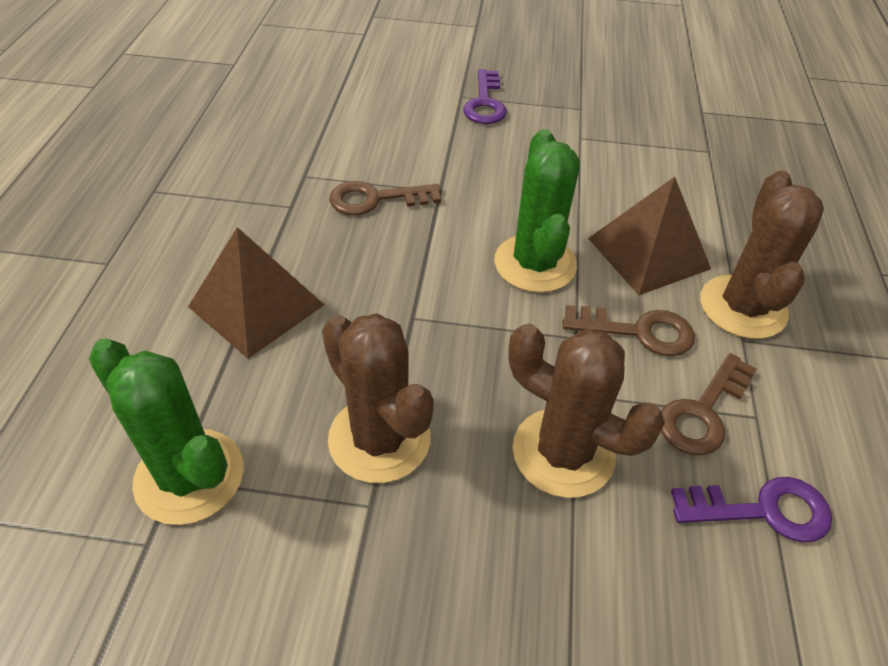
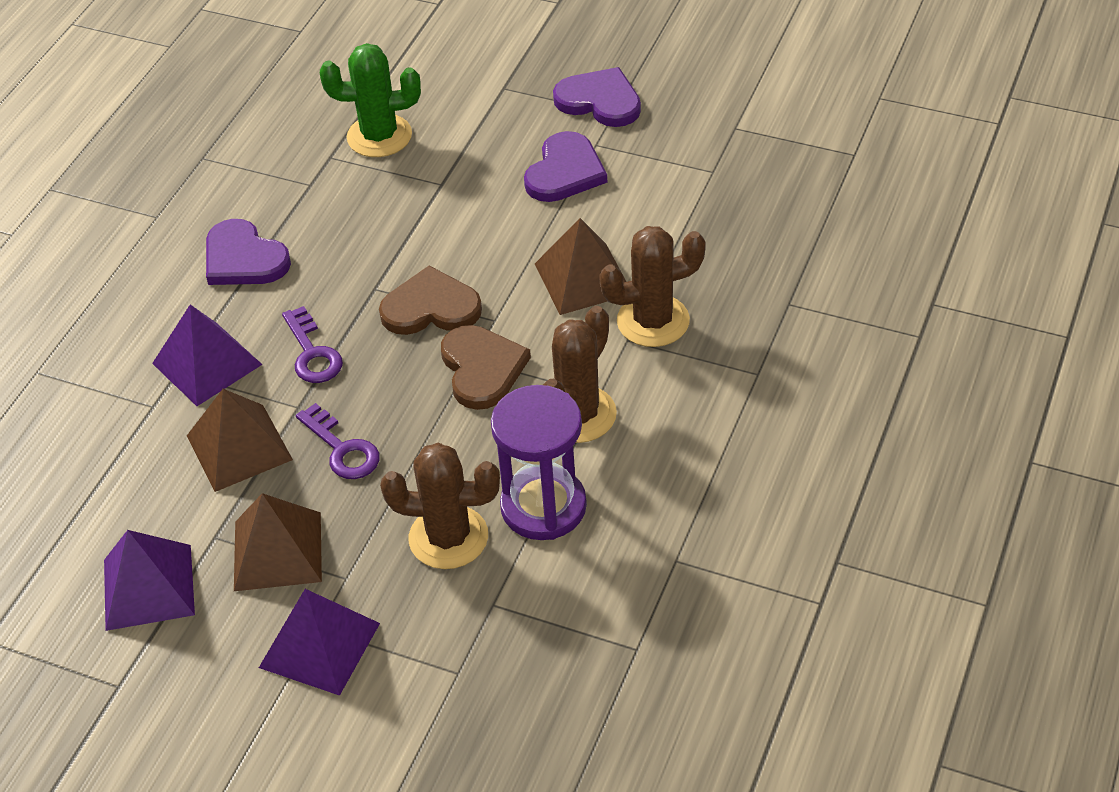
brown heart: 0 -> 2
brown key: 3 -> 0
brown pyramid: 2 -> 3
green cactus: 2 -> 1
purple heart: 0 -> 3
purple hourglass: 0 -> 1
purple pyramid: 0 -> 3

